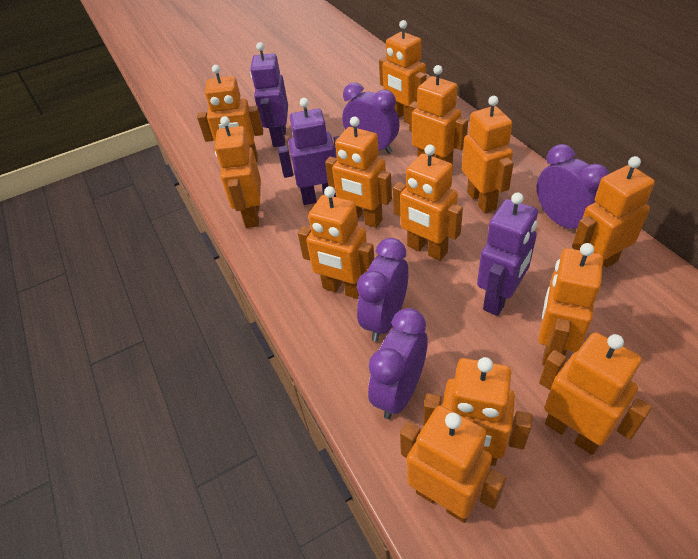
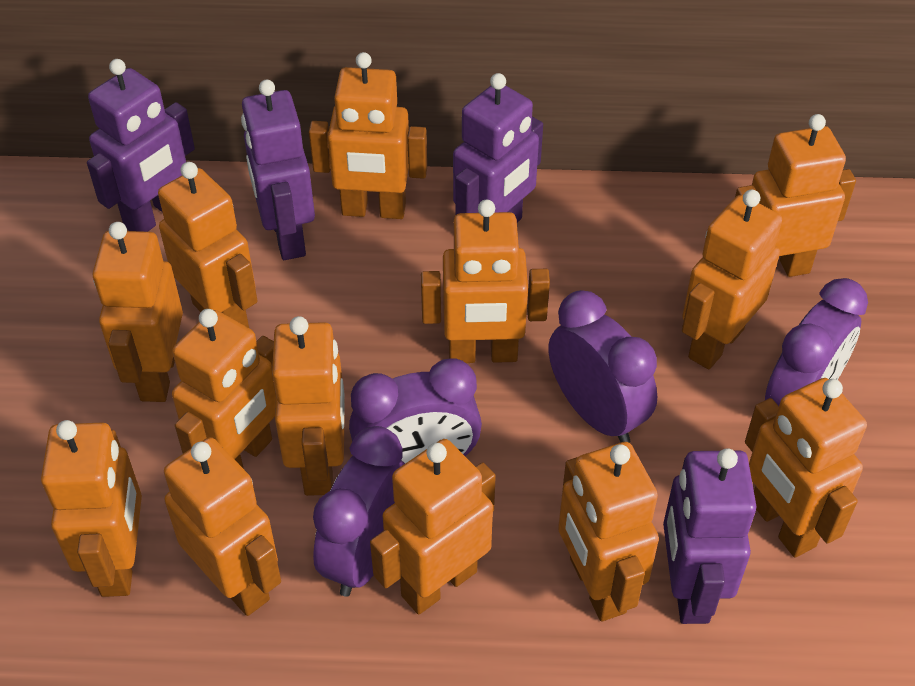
purple robot: 3 -> 4

